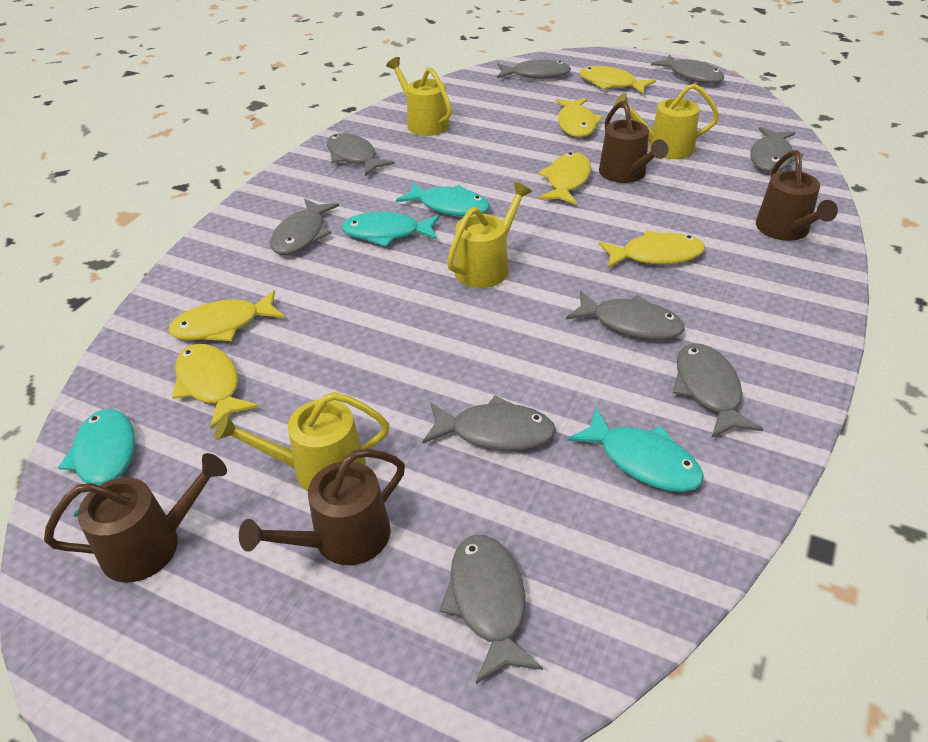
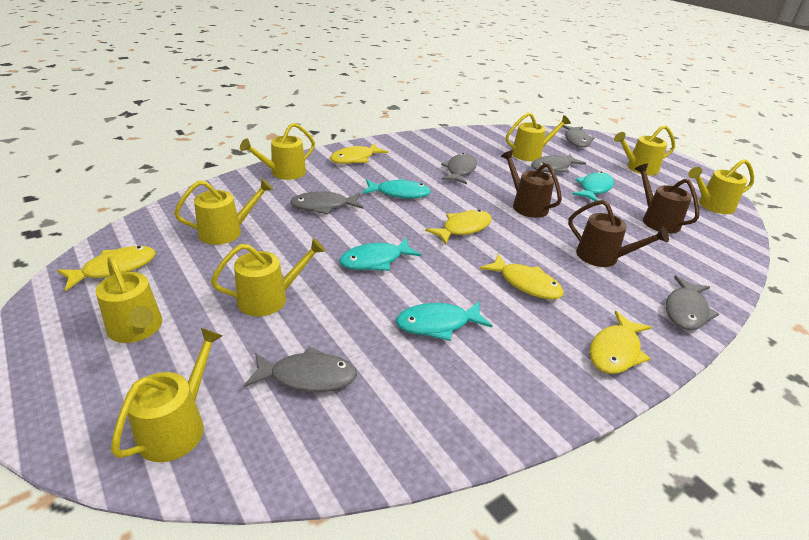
brown watering can: 4 -> 3
grey fish: 9 -> 6
yellow fish: 6 -> 5
yellow watering can: 4 -> 8

